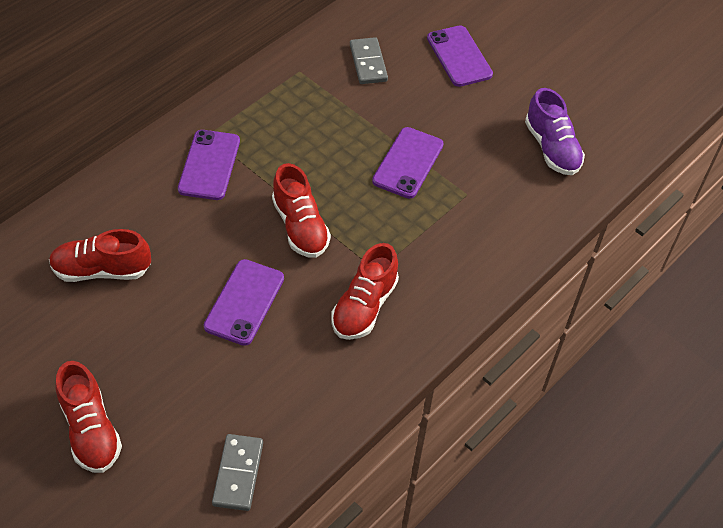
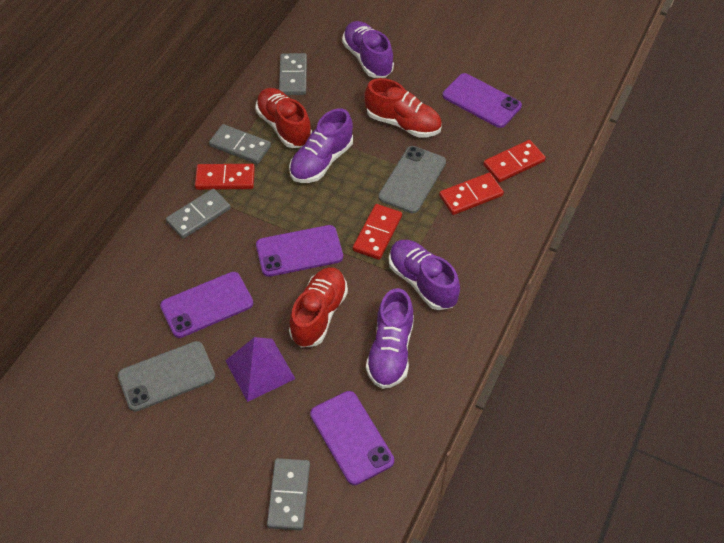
grey domino: 2 -> 4
grey phone: 0 -> 2
purple pyramid: 0 -> 1
purple shoe: 1 -> 4
red domino: 0 -> 4
red shoe: 4 -> 3

